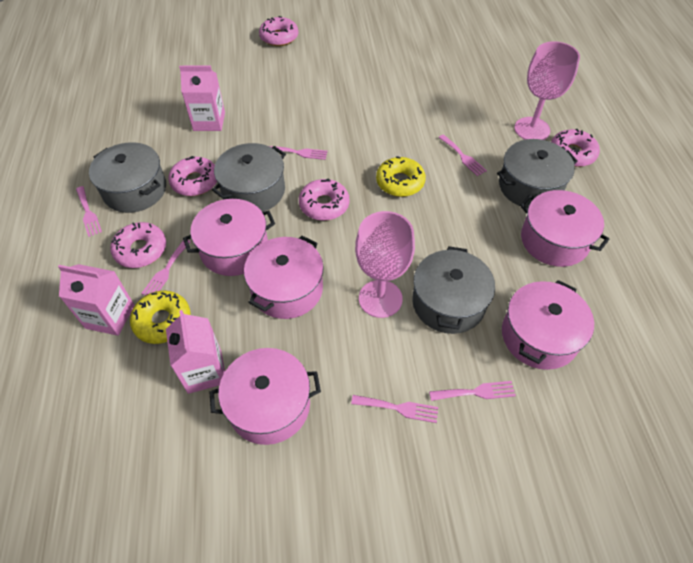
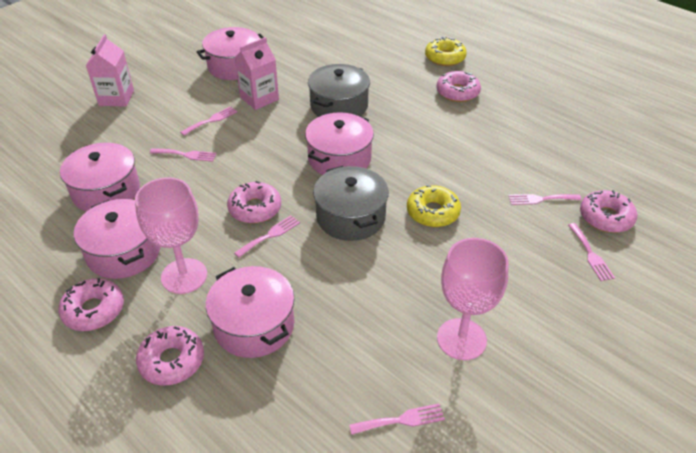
grey pot: 4 -> 2
pink carton: 3 -> 2

